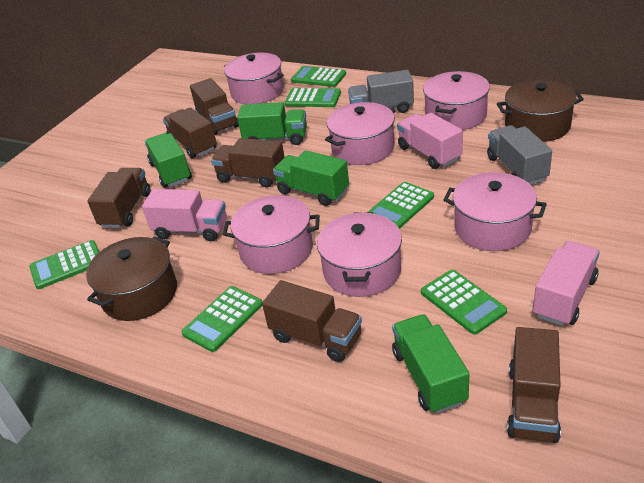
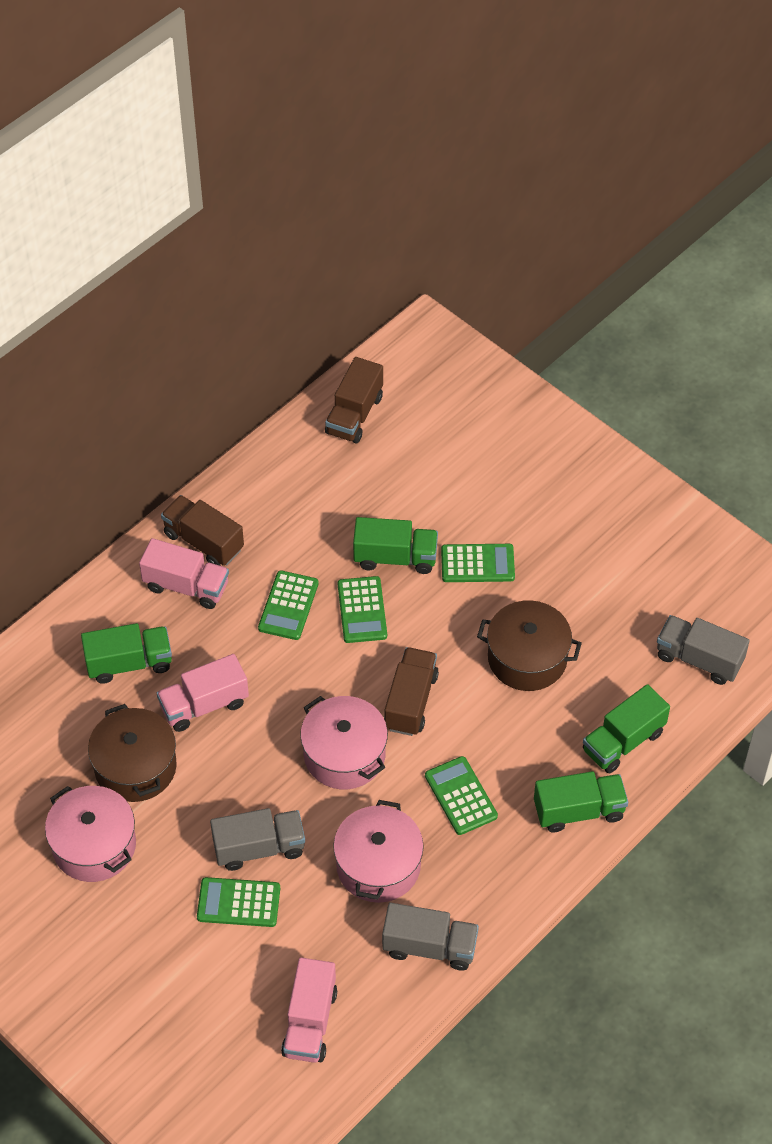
brown truck: 6 -> 3
green calculator: 6 -> 5
grey truck: 2 -> 3
pink pot: 6 -> 3

